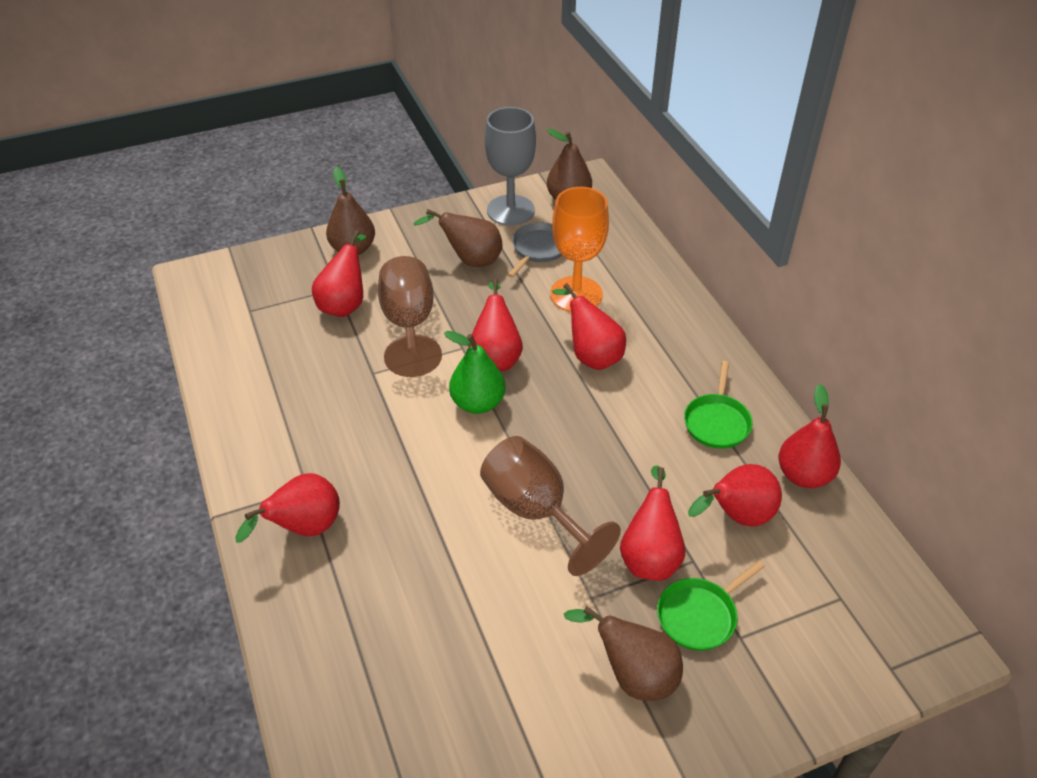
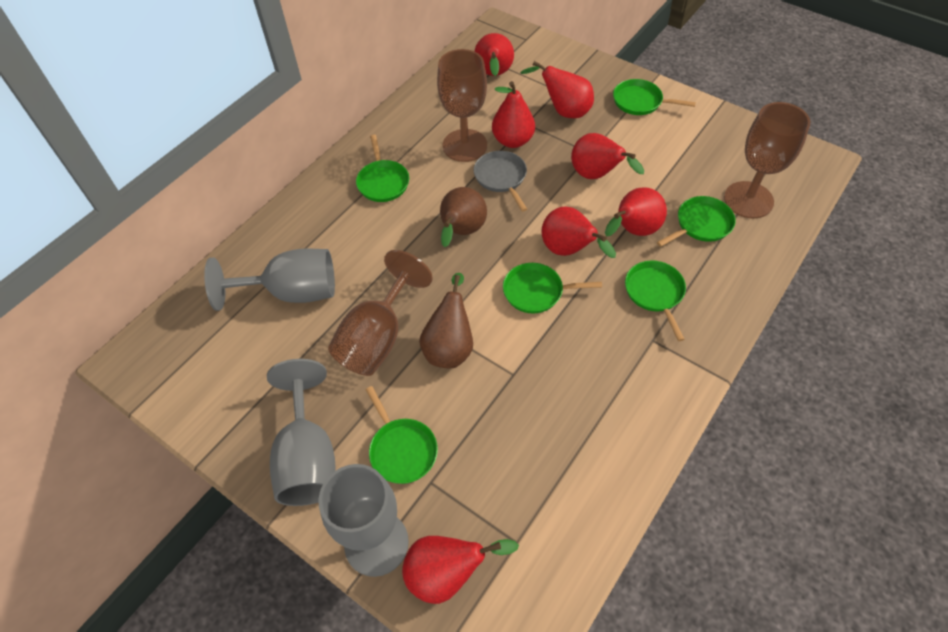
brown goblet: 2 -> 3
brown pear: 4 -> 2
green pan: 2 -> 6
green pear: 1 -> 0
grey goblet: 1 -> 3
orange goblet: 1 -> 0

